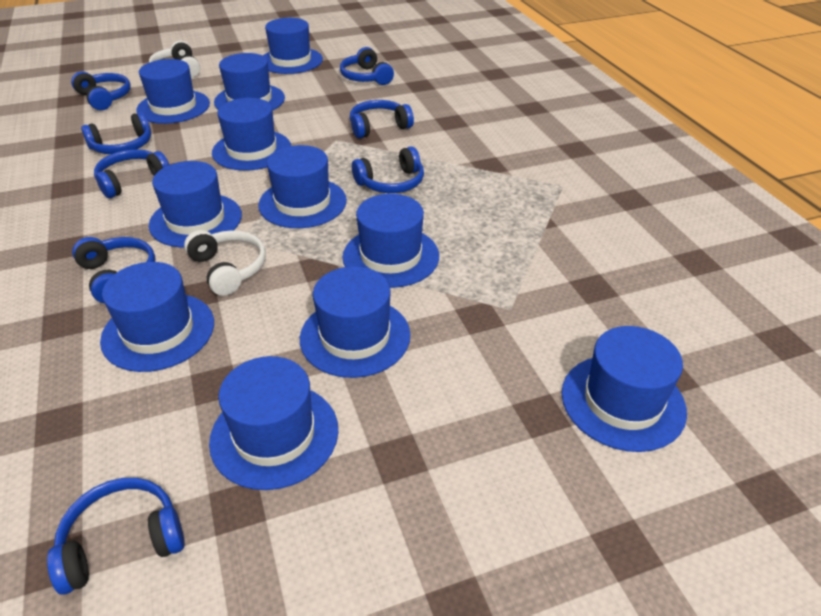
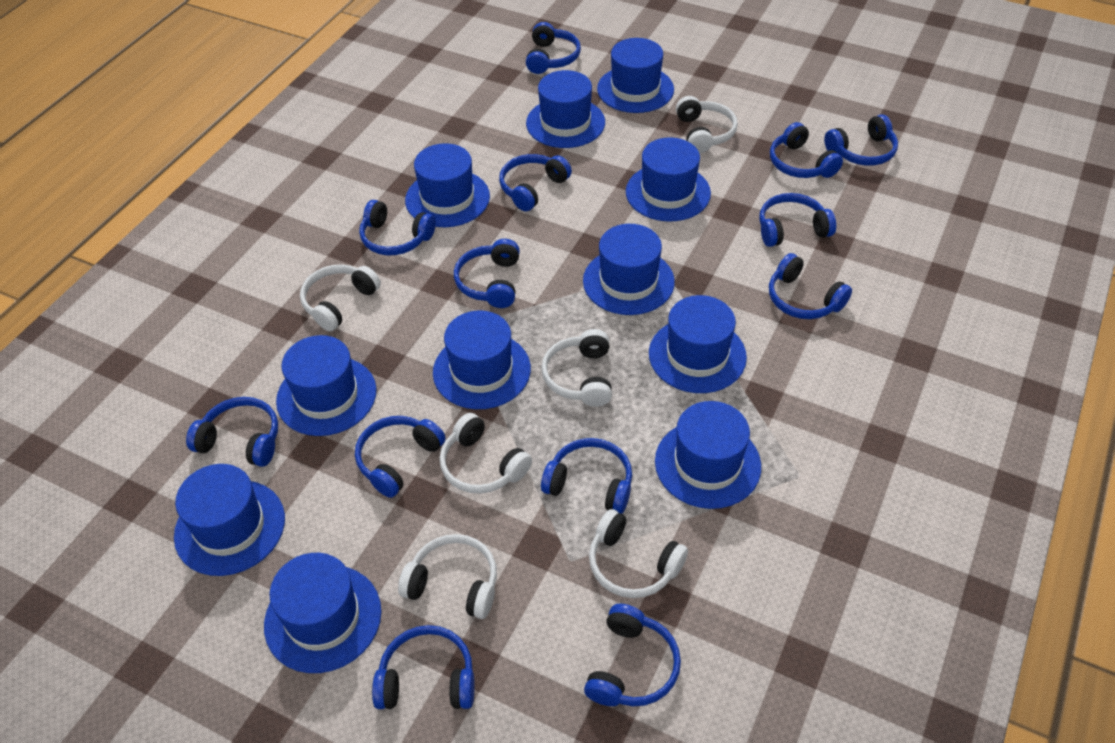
blue headphones: 8 -> 13
white headphones: 2 -> 6

